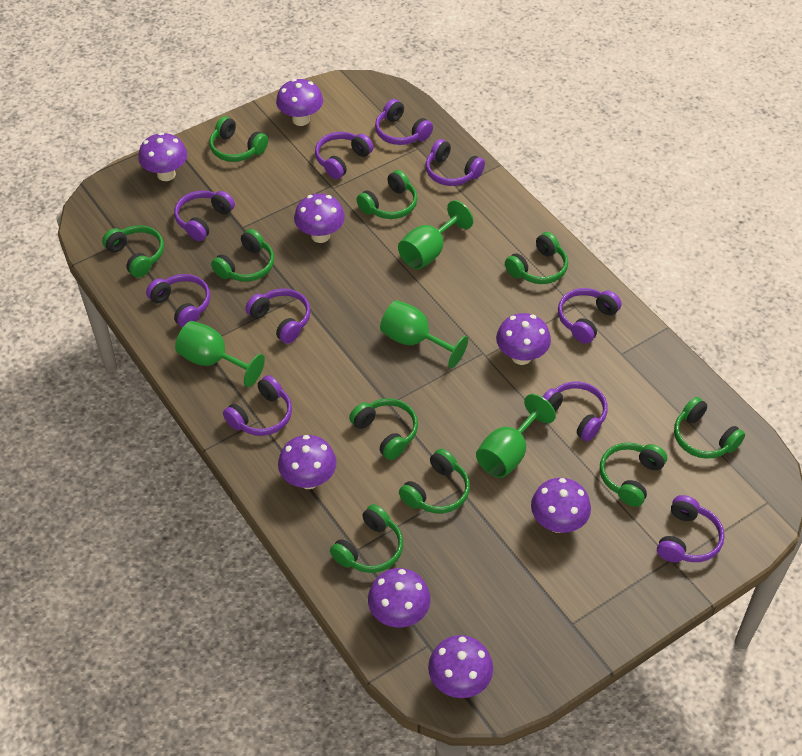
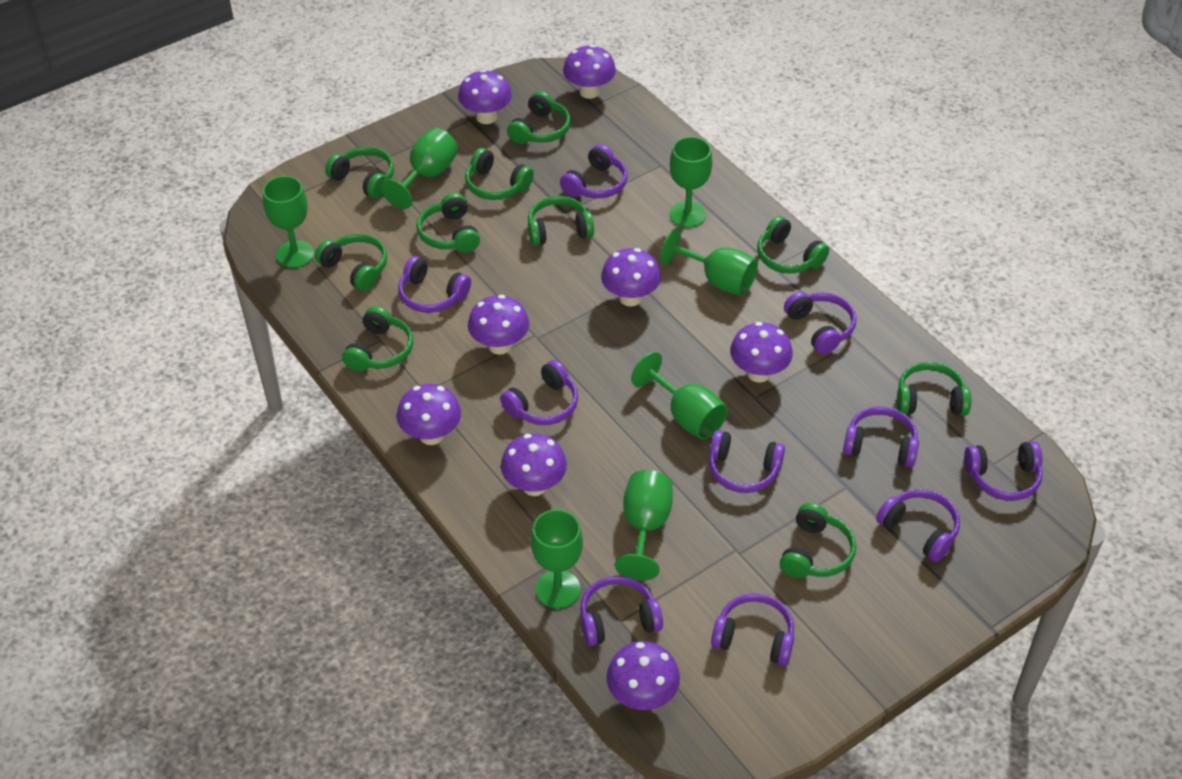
green goblet: 4 -> 7

